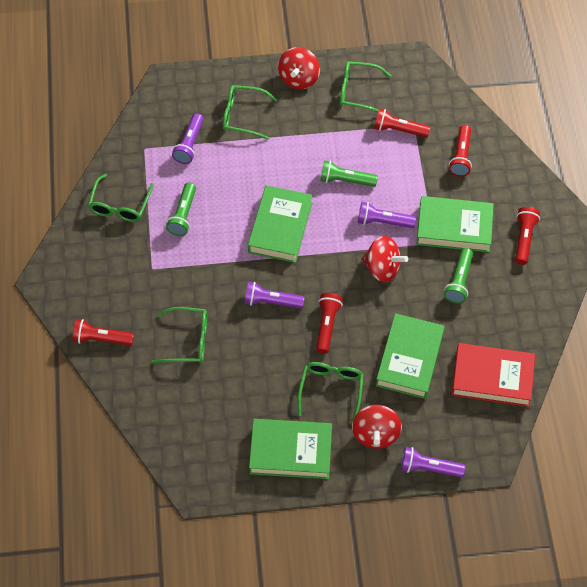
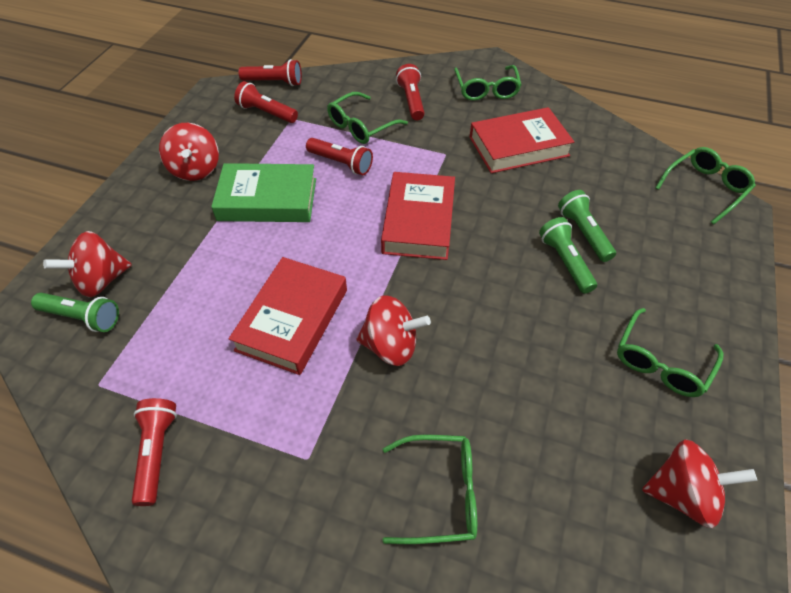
green book: 4 -> 1
purple flashlight: 4 -> 0
red book: 1 -> 3
red spinning top: 3 -> 4

